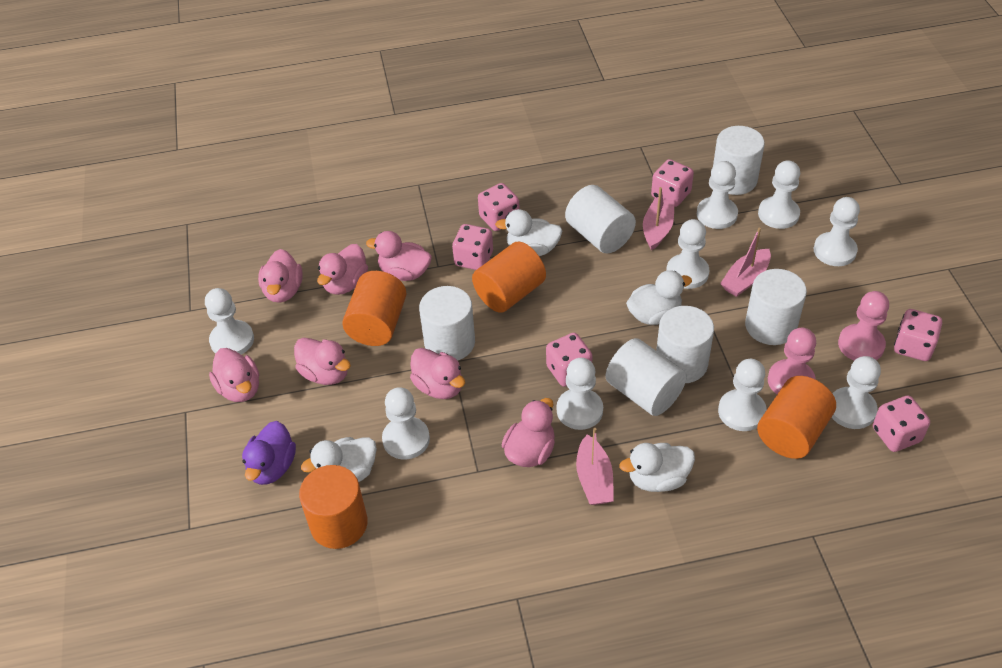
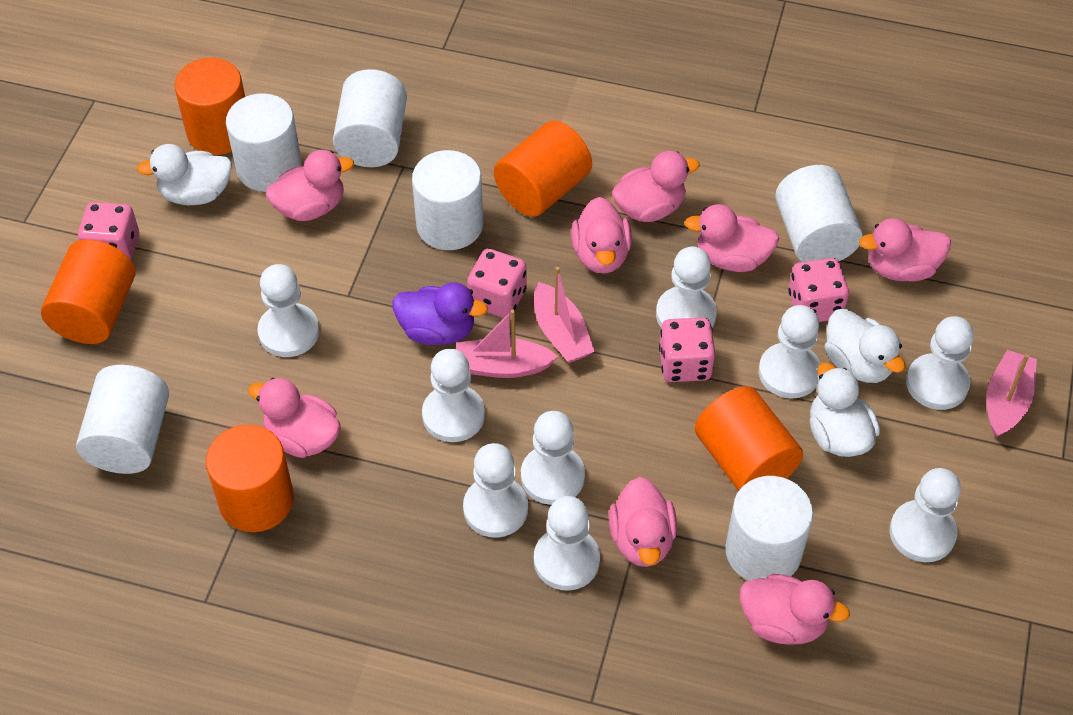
orange cylinder: 4 -> 5
pink dice: 6 -> 4
pink duck: 7 -> 8
pink pawn: 2 -> 0
white duck: 4 -> 3

